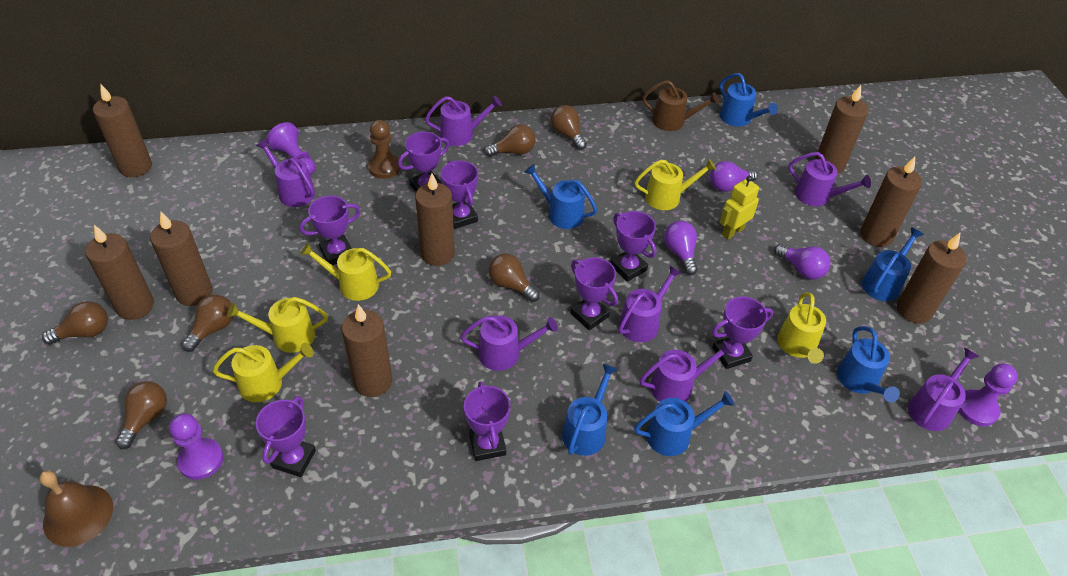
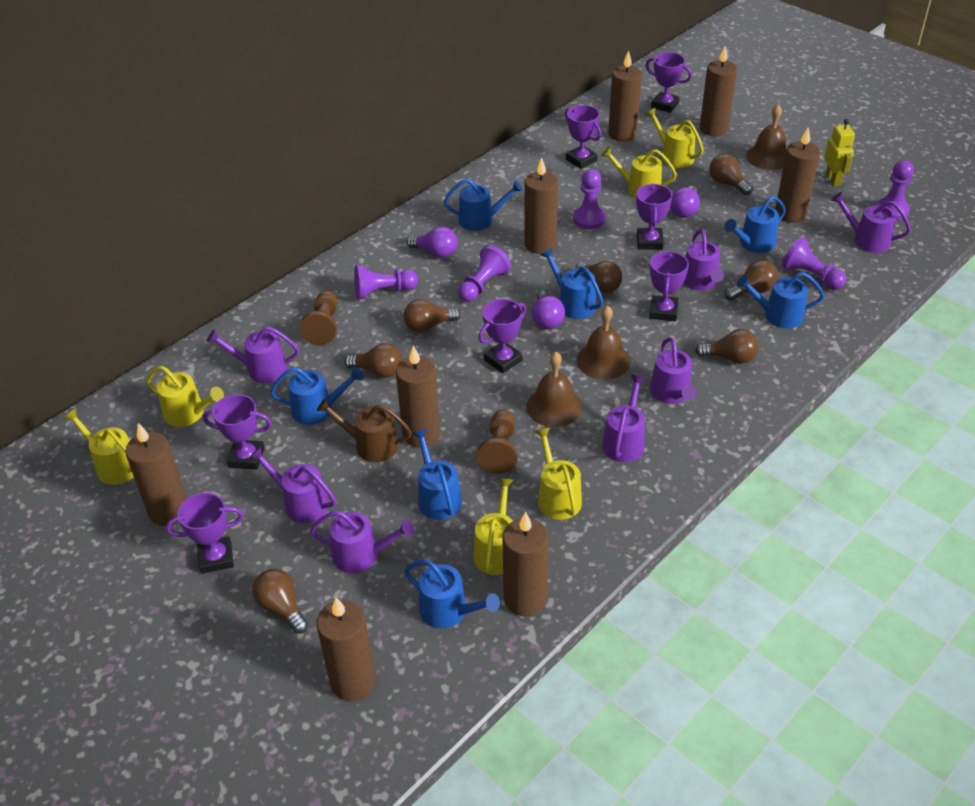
blue watering can: 6 -> 7
brown bell: 1 -> 3
brown light bulb: 6 -> 7
brown pawn: 1 -> 2
purple pawn: 3 -> 5
purple trophy: 8 -> 7
yellow watering can: 5 -> 6

